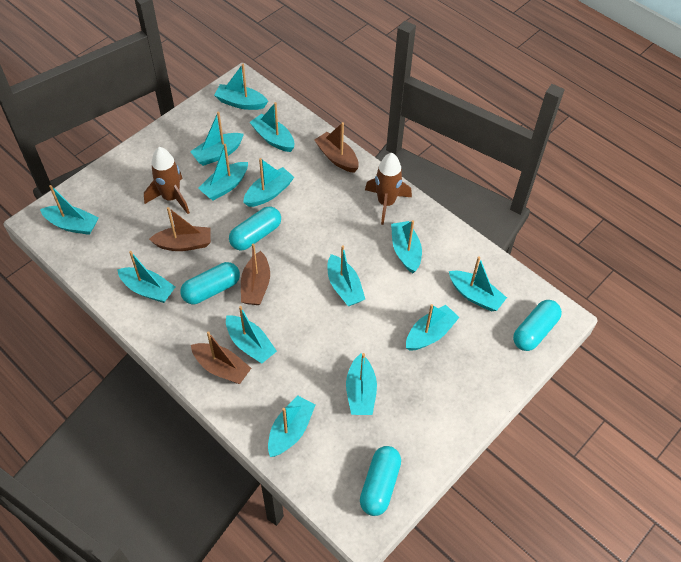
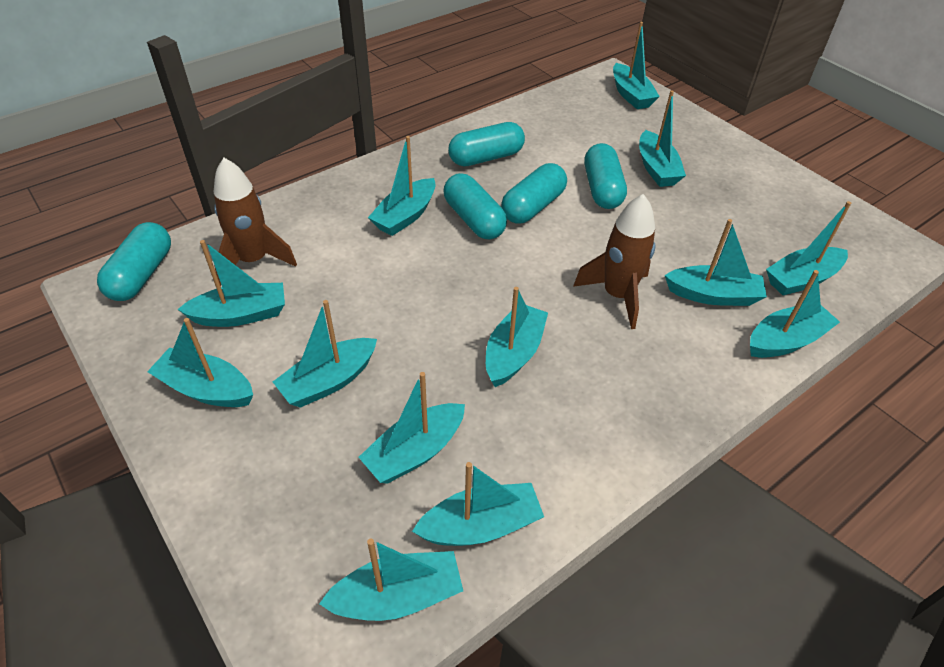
brown boat: 4 -> 0
turquoise boat: 14 -> 13
turquoise capsule: 4 -> 5

